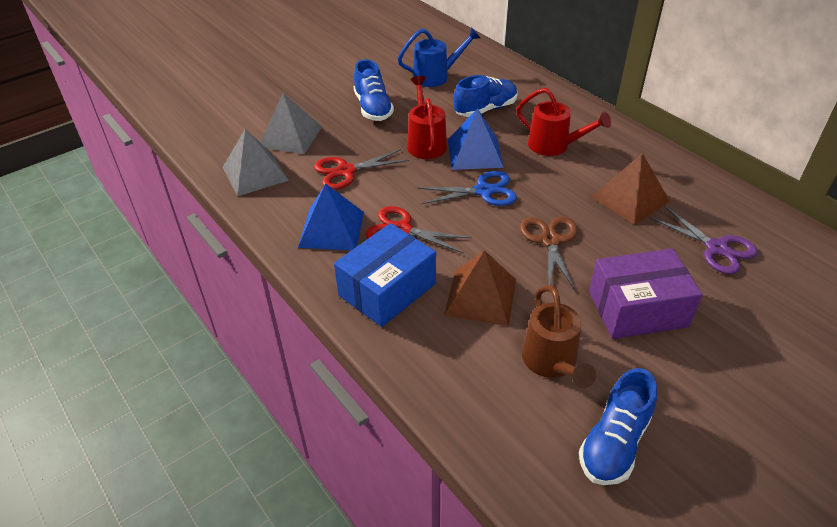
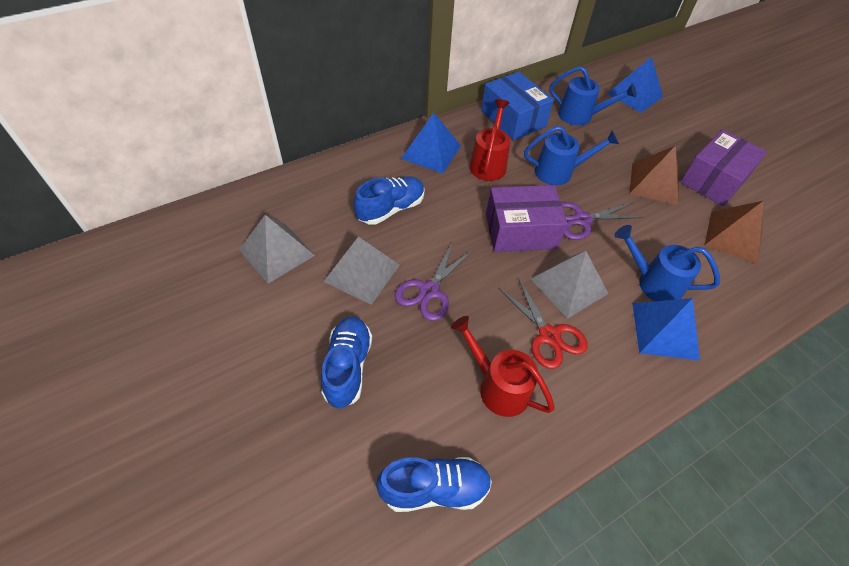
blue pyramid: 2 -> 3
blue scissors: 1 -> 0
blue watering can: 1 -> 3
brown scissors: 1 -> 0
brown watering can: 1 -> 0
grey pyramid: 2 -> 3
purple box: 1 -> 2
purple scissors: 1 -> 2
red scissors: 2 -> 1

